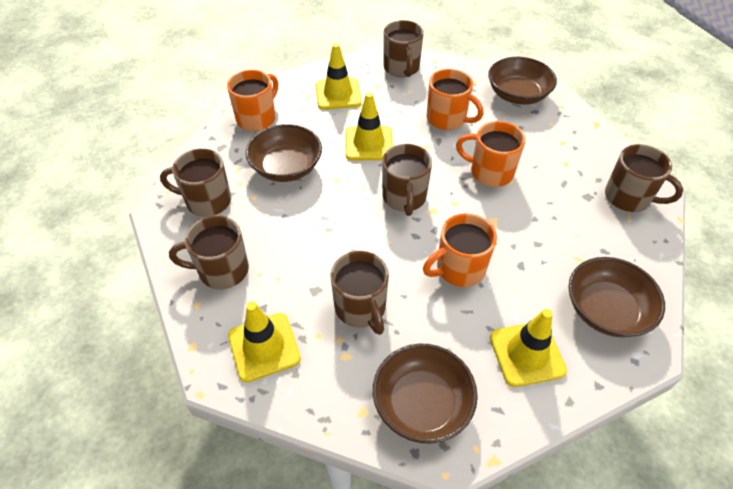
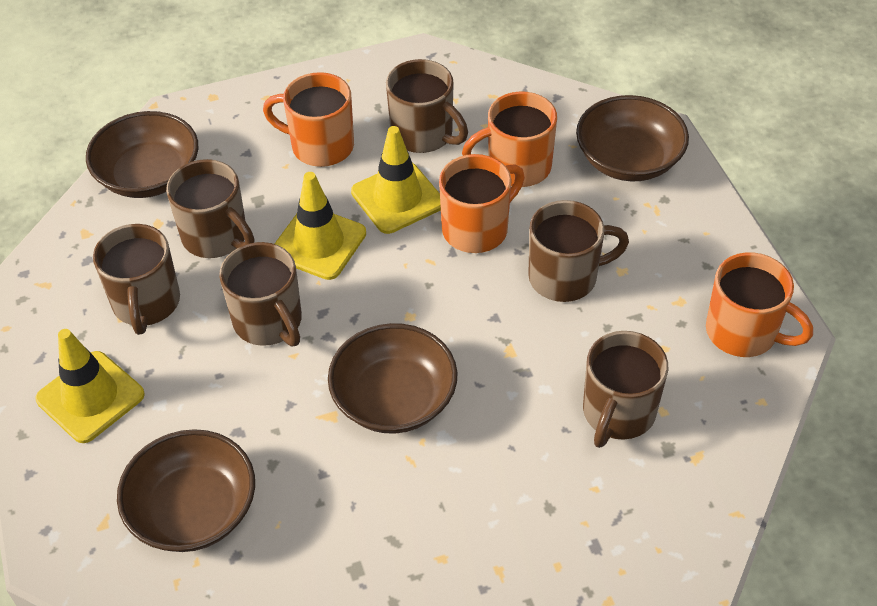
yellow traffic cone: 4 -> 3

